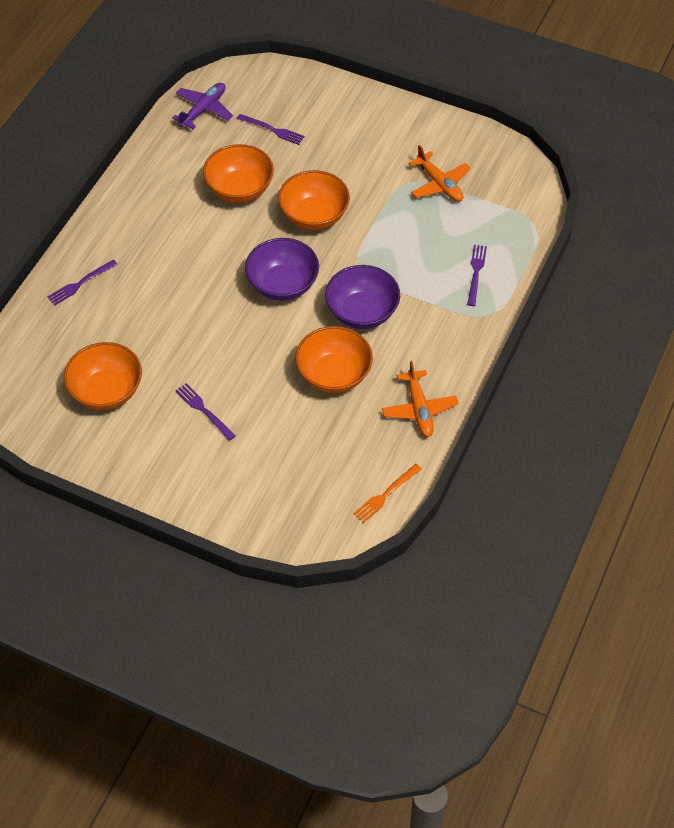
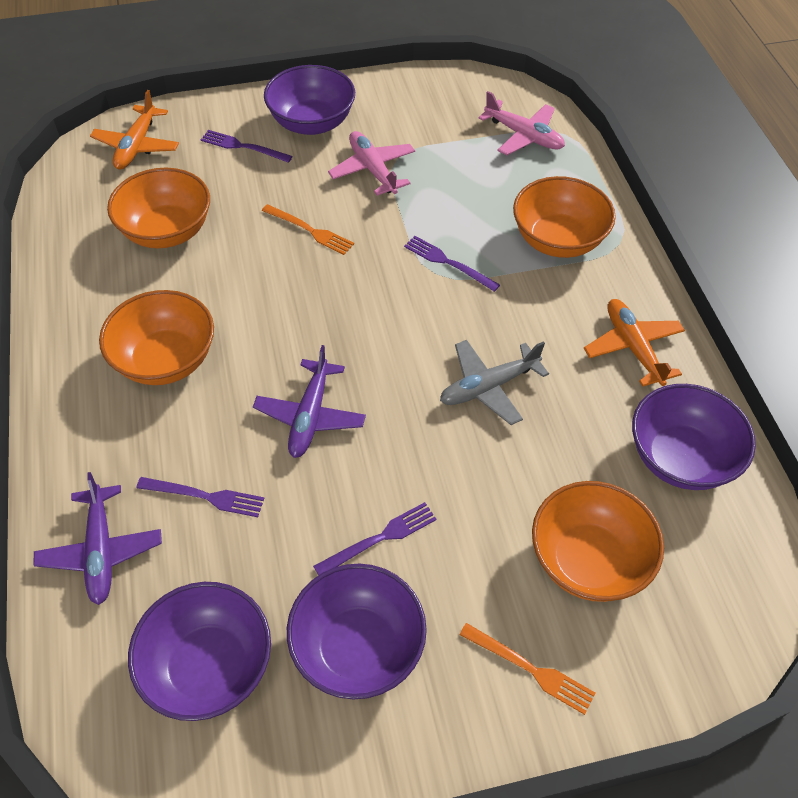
grey plane: 0 -> 1
orange fork: 1 -> 2
pink plane: 0 -> 2
purple bowl: 2 -> 4
purple plane: 1 -> 2

